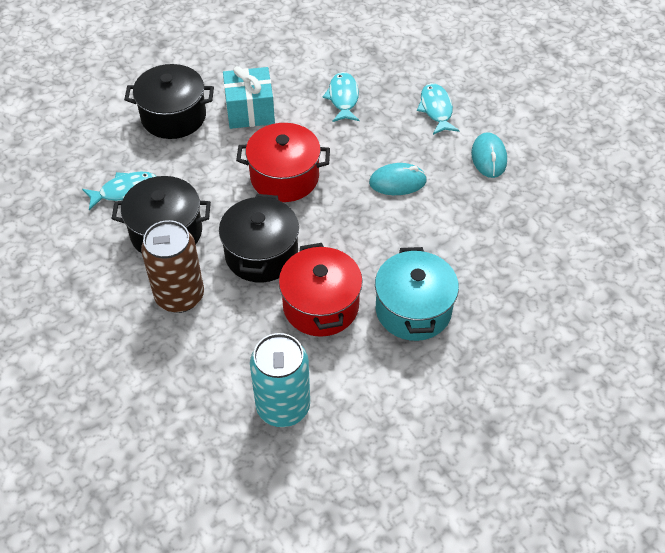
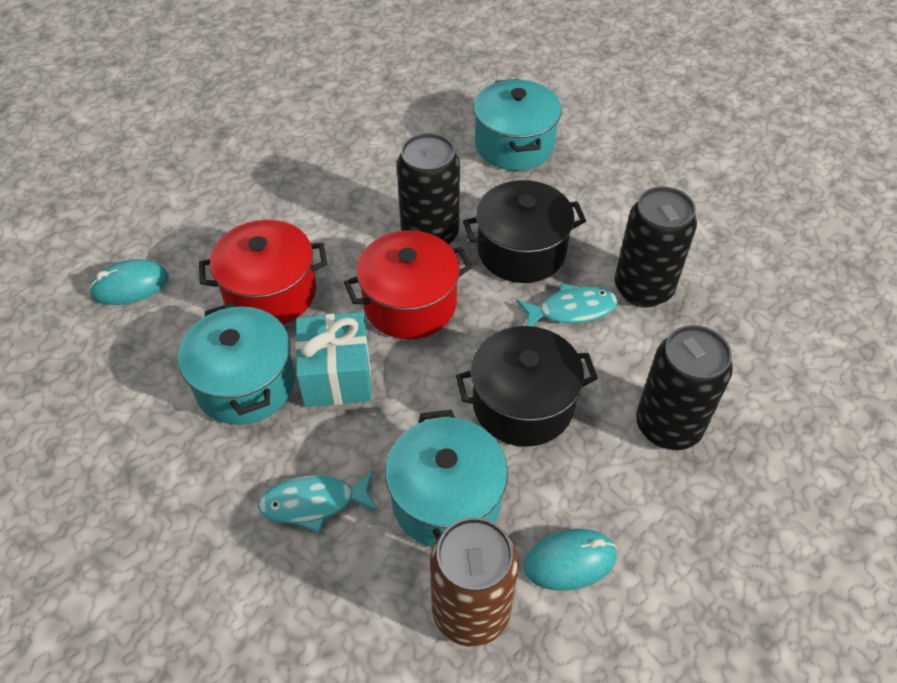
black can: 0 -> 3
black pot: 3 -> 2
turquoise can: 1 -> 0
turquoise fish: 3 -> 2
turquoise pot: 1 -> 3

